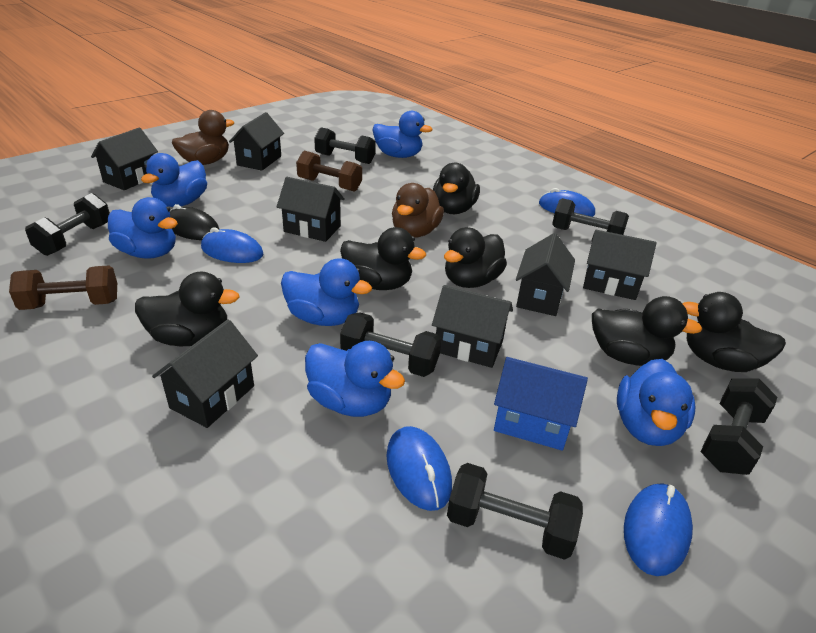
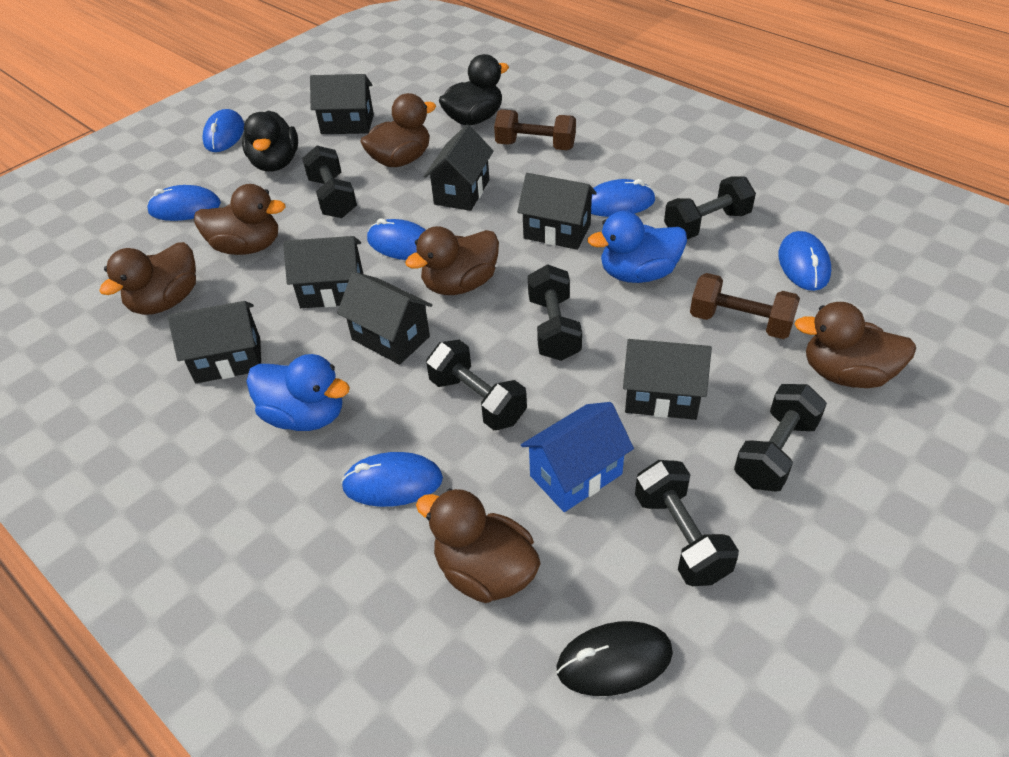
black duck: 6 -> 2
blue duck: 6 -> 2
blue mouse: 4 -> 6
brown duck: 2 -> 6

